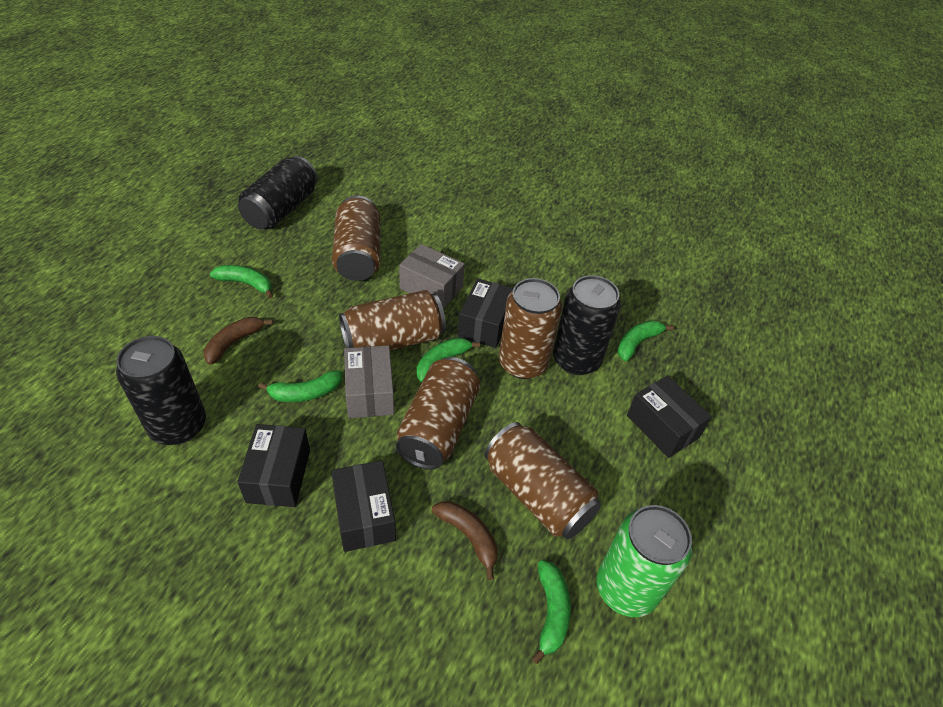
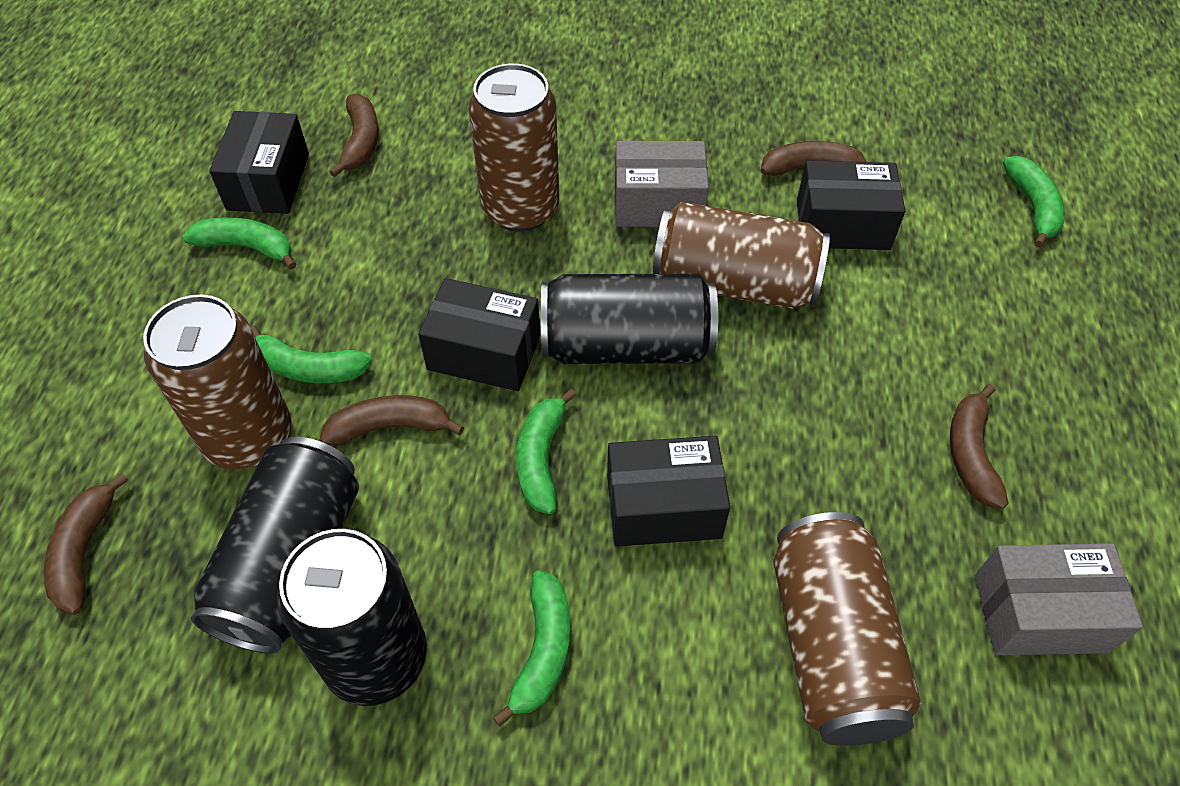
brown banana: 2 -> 5
brown can: 5 -> 4
green can: 1 -> 0

